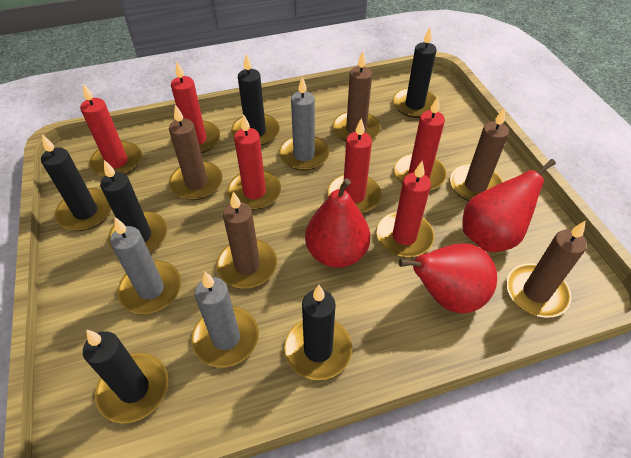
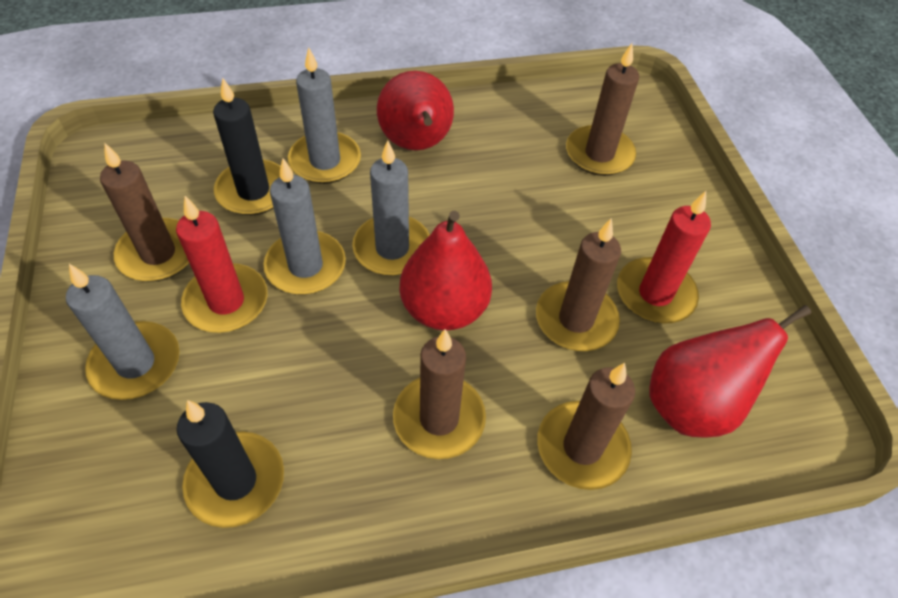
black candle: 6 -> 2
grey candle: 3 -> 4
red candle: 6 -> 2

